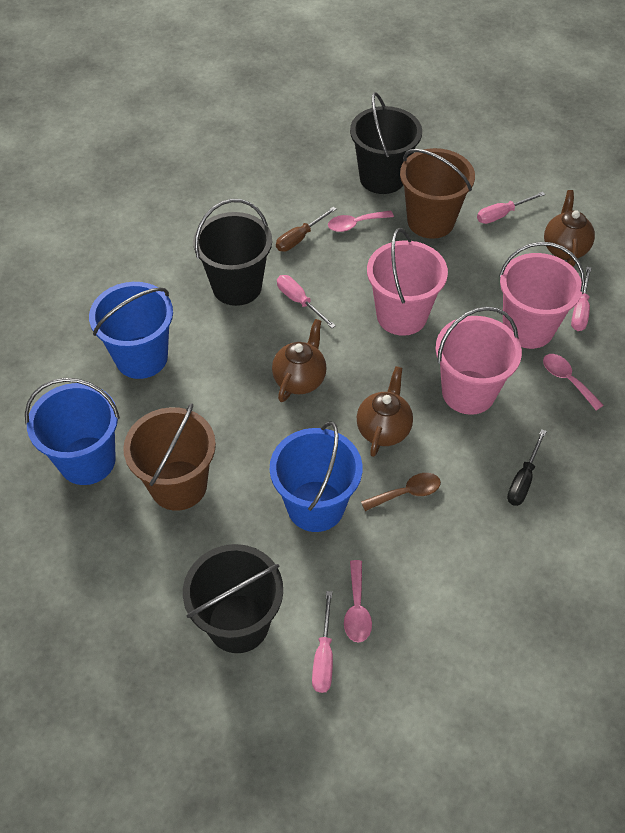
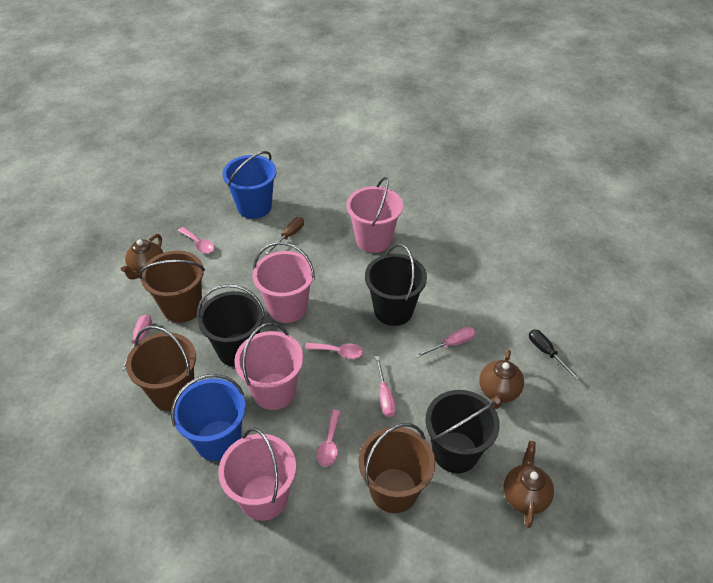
blue bucket: 3 -> 2
brown bucket: 2 -> 3
brown spoon: 1 -> 0
pink bucket: 3 -> 4
pink screwdriver: 4 -> 3

